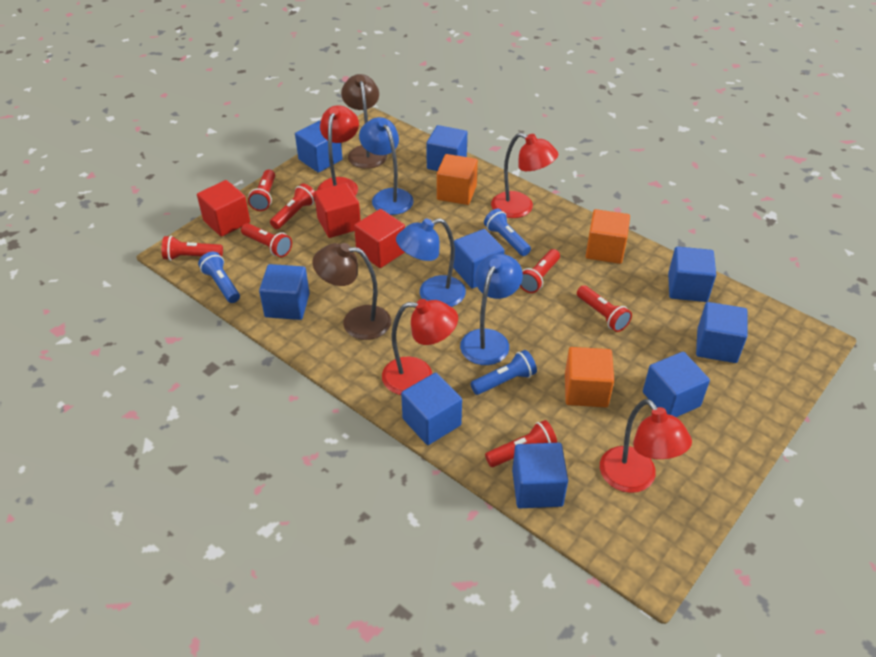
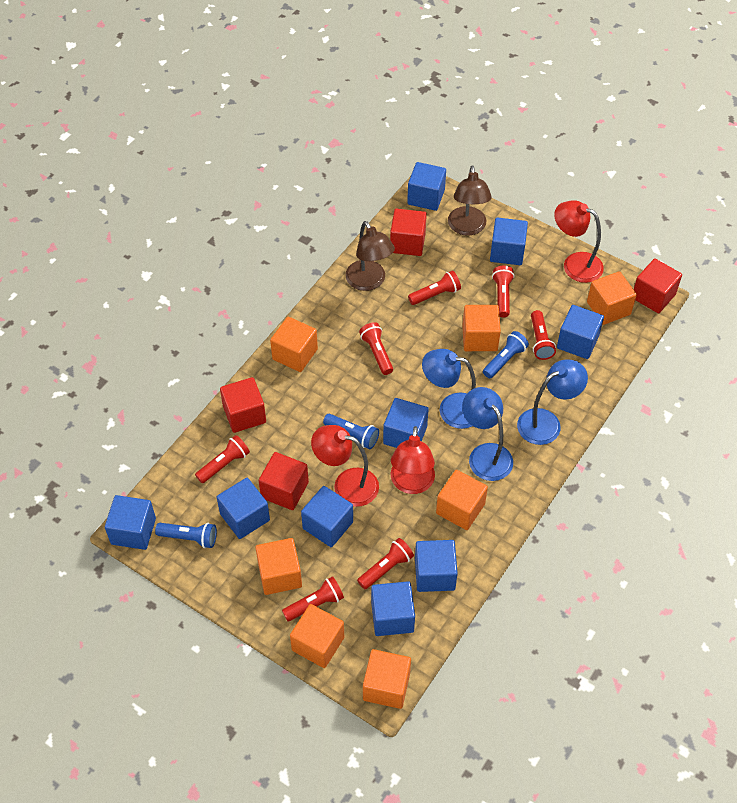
orange cube: 3 -> 7
red cube: 3 -> 4
red lamp: 4 -> 3

